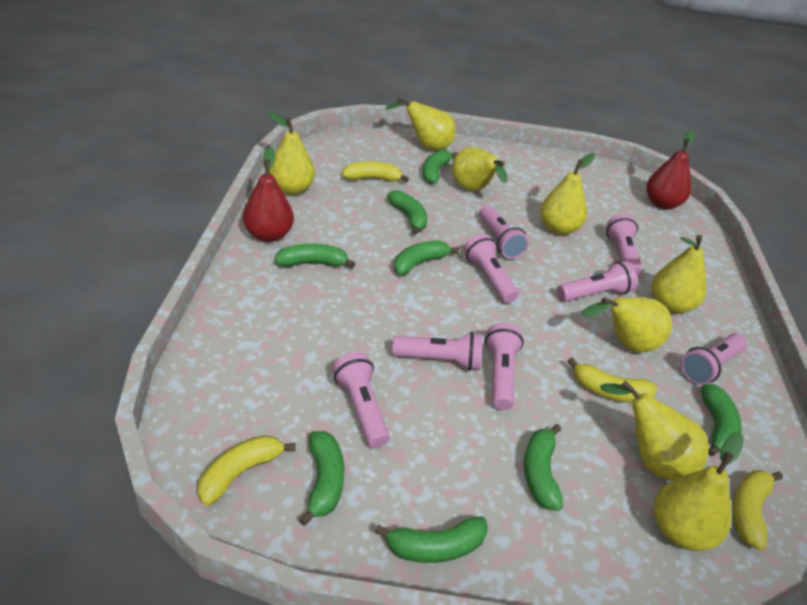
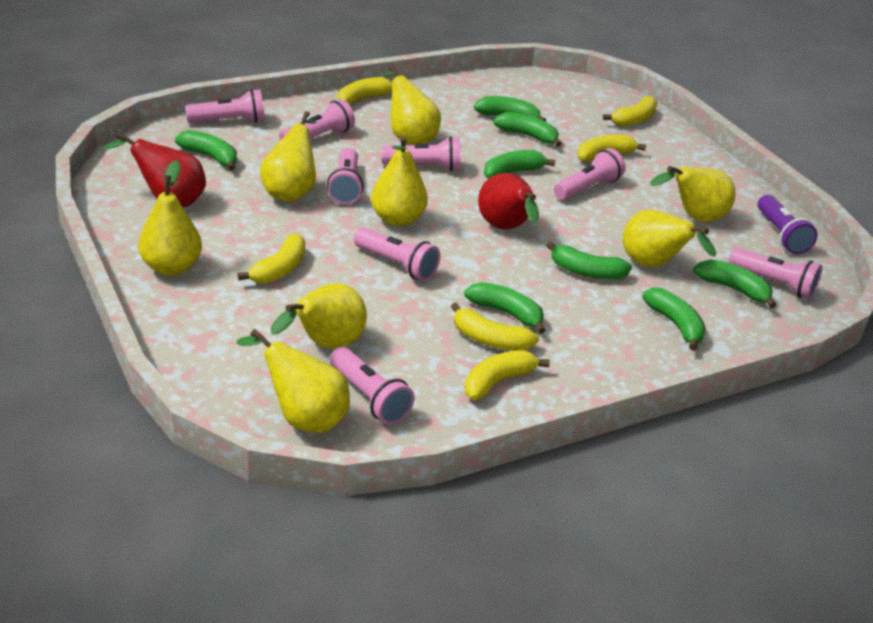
purple flashlight: 0 -> 1
yellow banana: 4 -> 6

